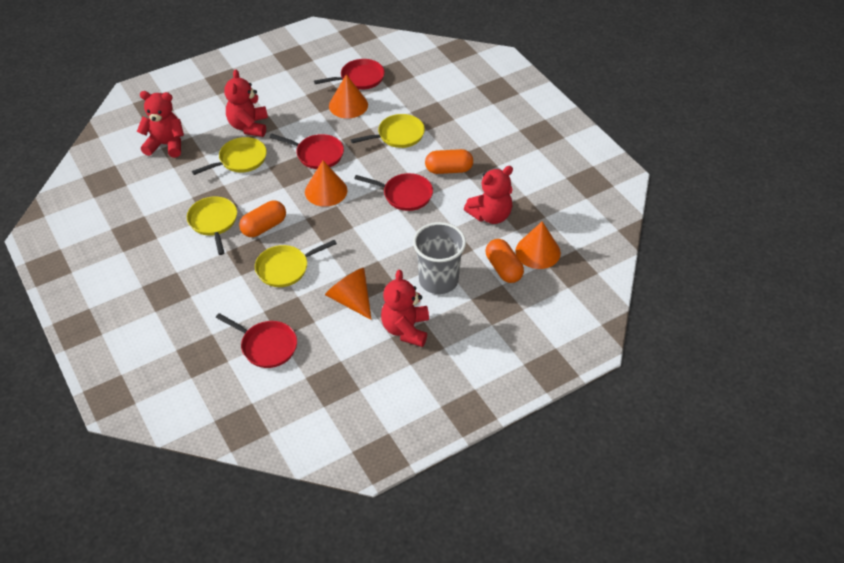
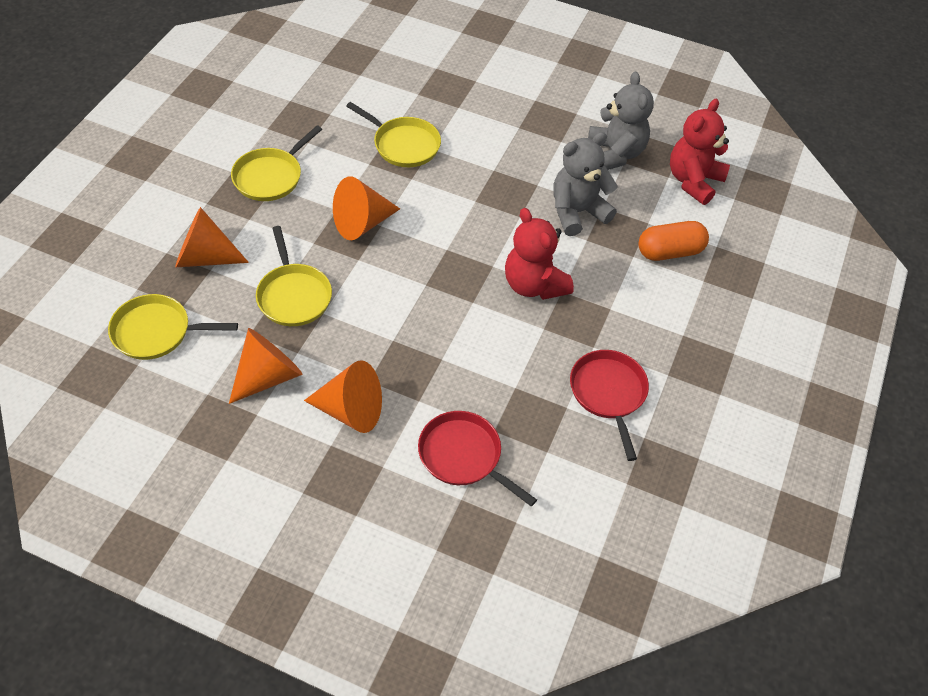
grey cup: 1 -> 0
grey teddy bear: 0 -> 2
orange capsule: 3 -> 1
red pan: 4 -> 2
red teddy bear: 4 -> 2

